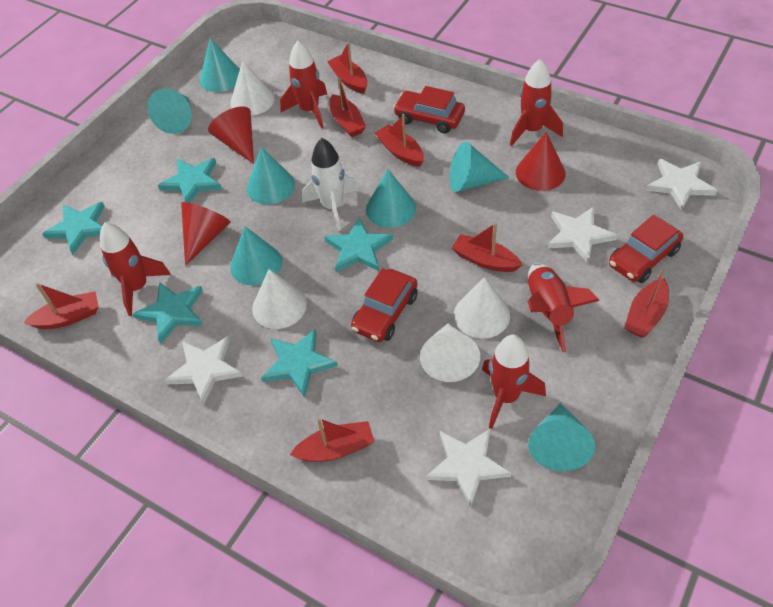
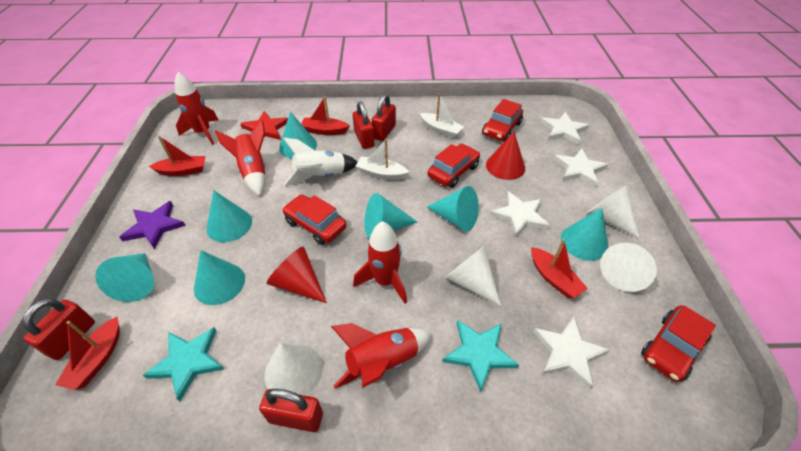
purple star: 0 -> 1
red boat: 7 -> 4
red car: 3 -> 4
red cone: 3 -> 2
red padlock: 0 -> 4
red rocket: 5 -> 4
red star: 0 -> 1
turquoise star: 5 -> 2
white boat: 0 -> 2

